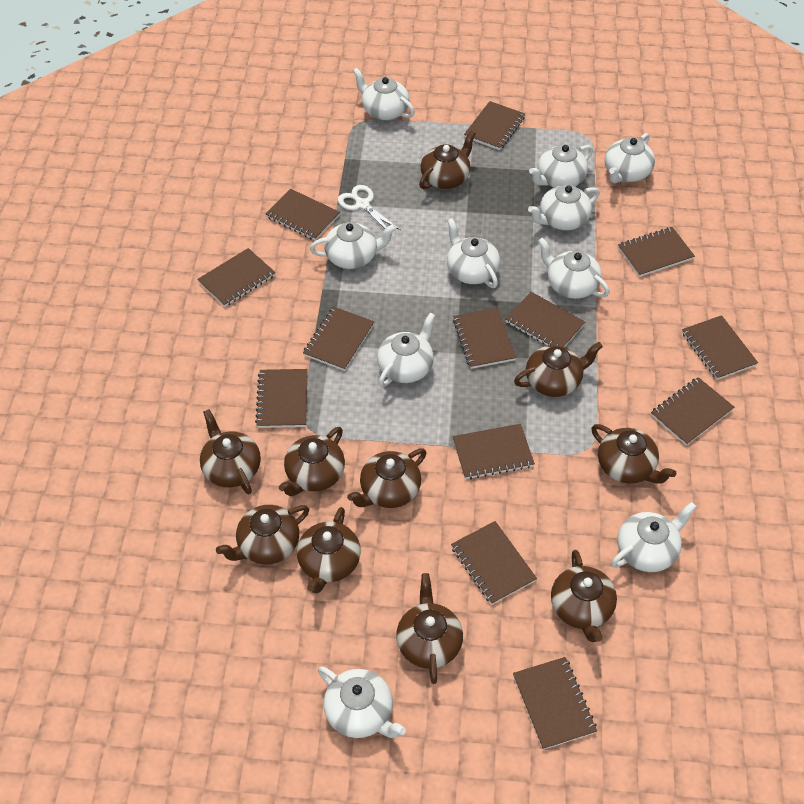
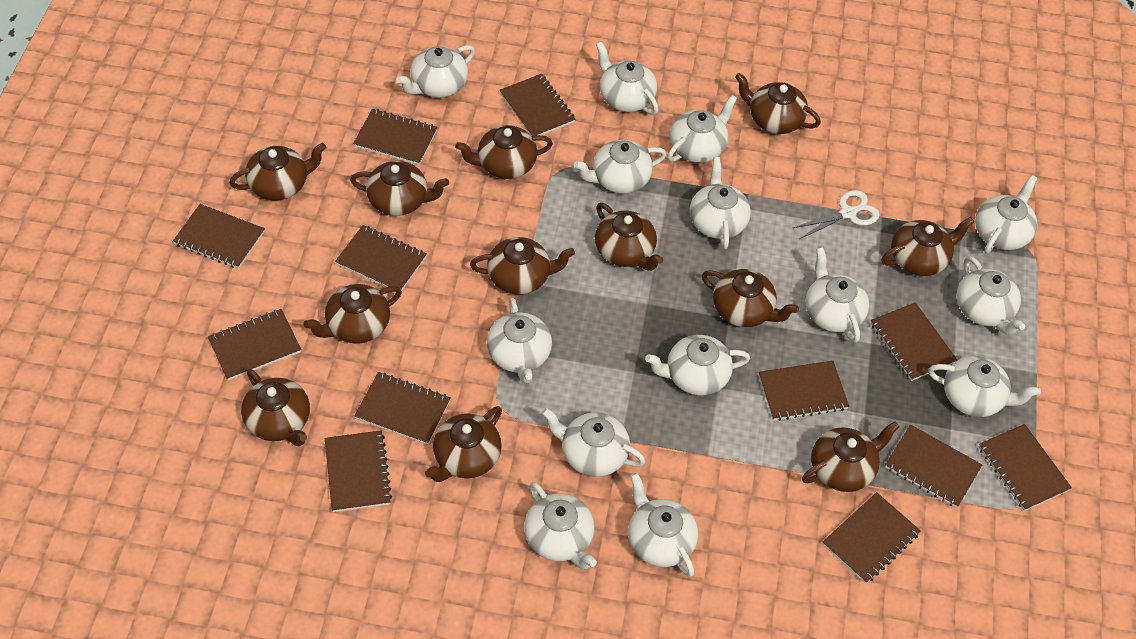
brown notebook: 13 -> 12
brown teapot: 10 -> 12
white teapot: 10 -> 14

